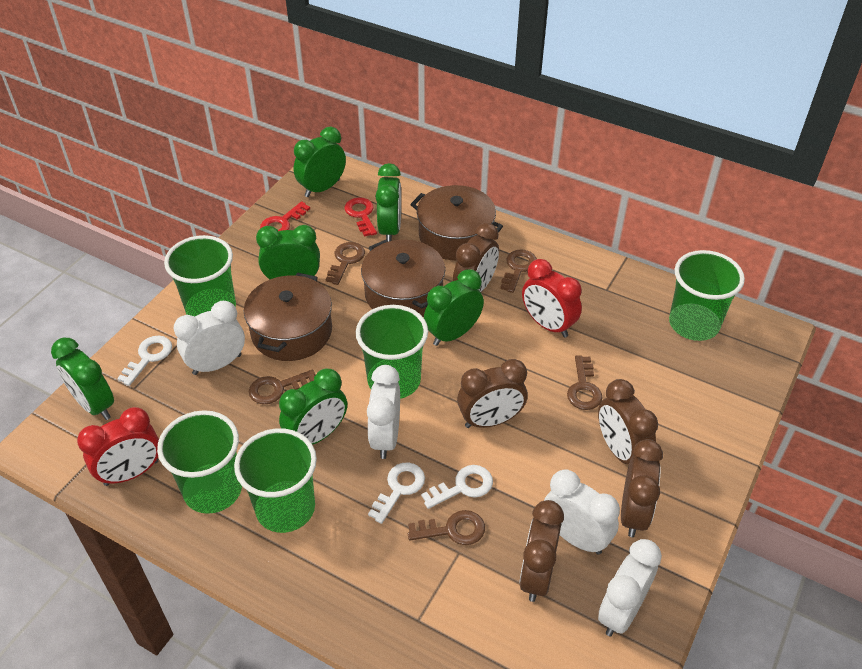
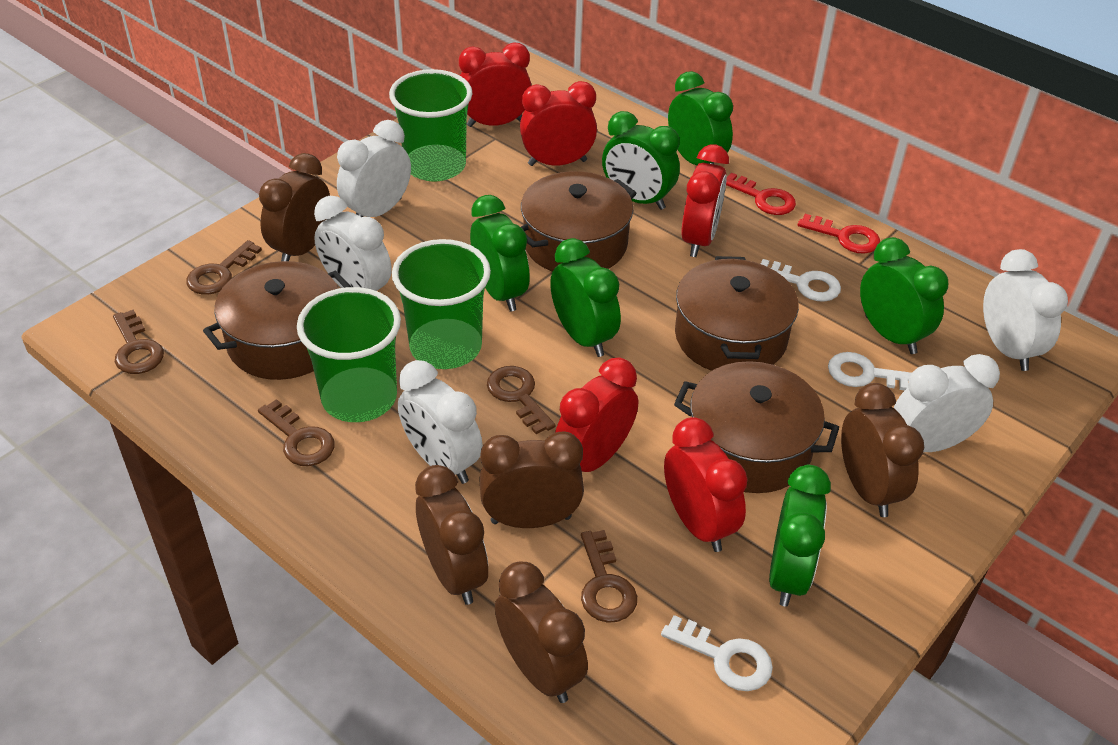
brown pot: 3 -> 4
green cup: 5 -> 3
red clock: 2 -> 5
white clock: 4 -> 5

